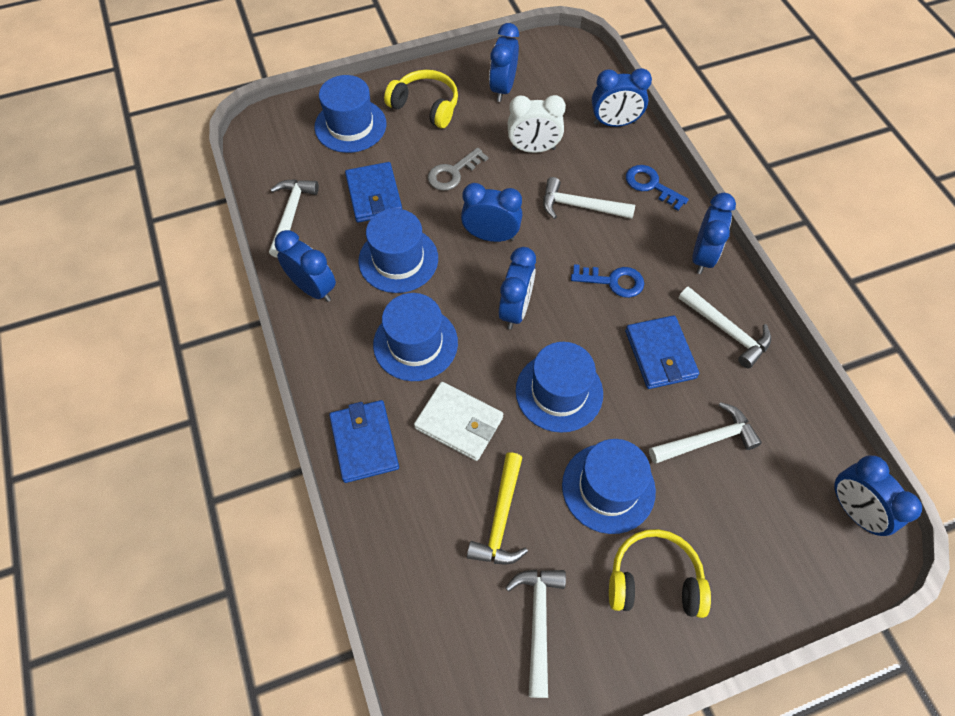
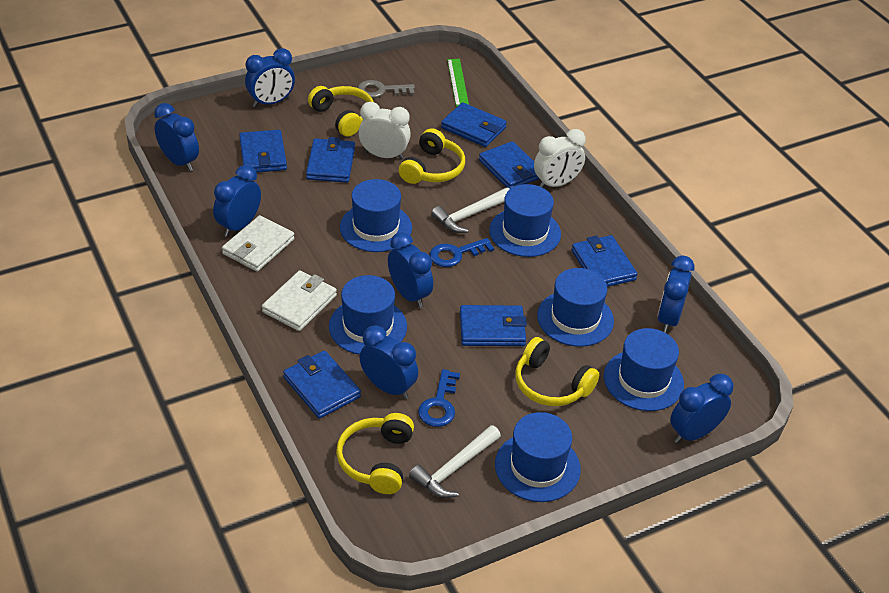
blue hat: 5 -> 6
blue wallet: 3 -> 7
green ruler: 0 -> 1
white clock: 1 -> 2
white hammer: 5 -> 2
white wallet: 1 -> 2
yellow hammer: 1 -> 0
yellow headphones: 2 -> 4

